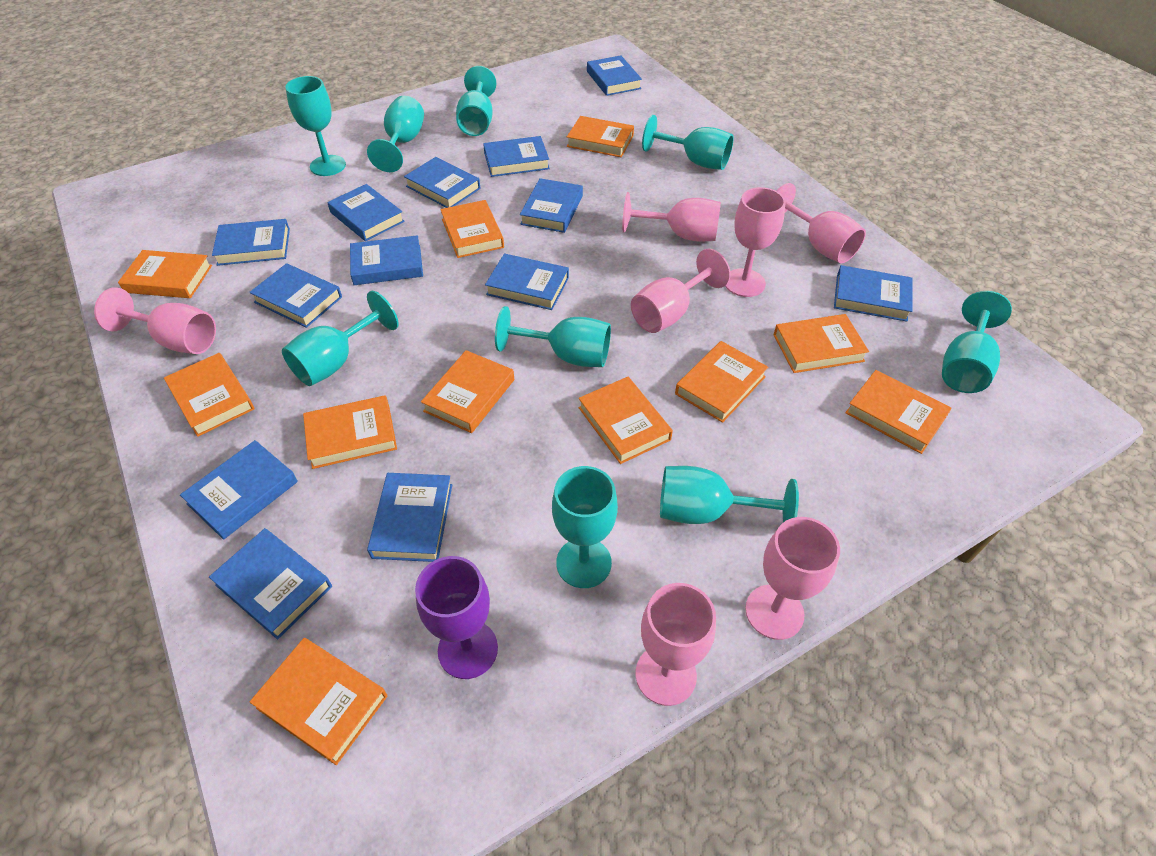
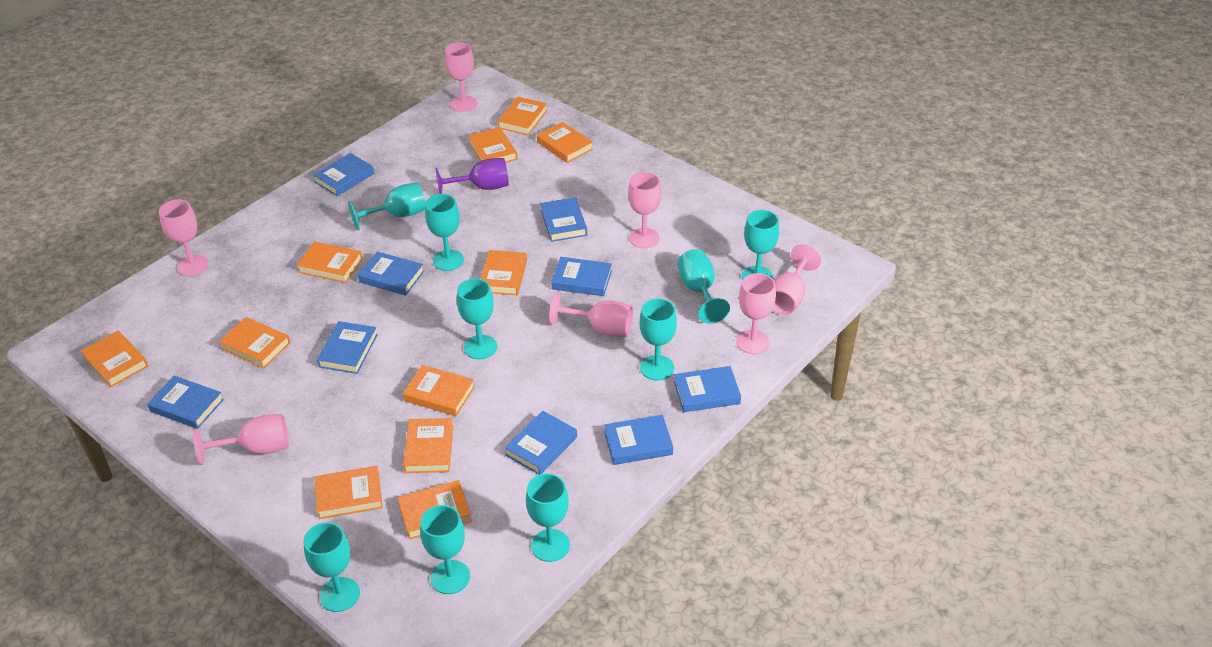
blue book: 13 -> 9

